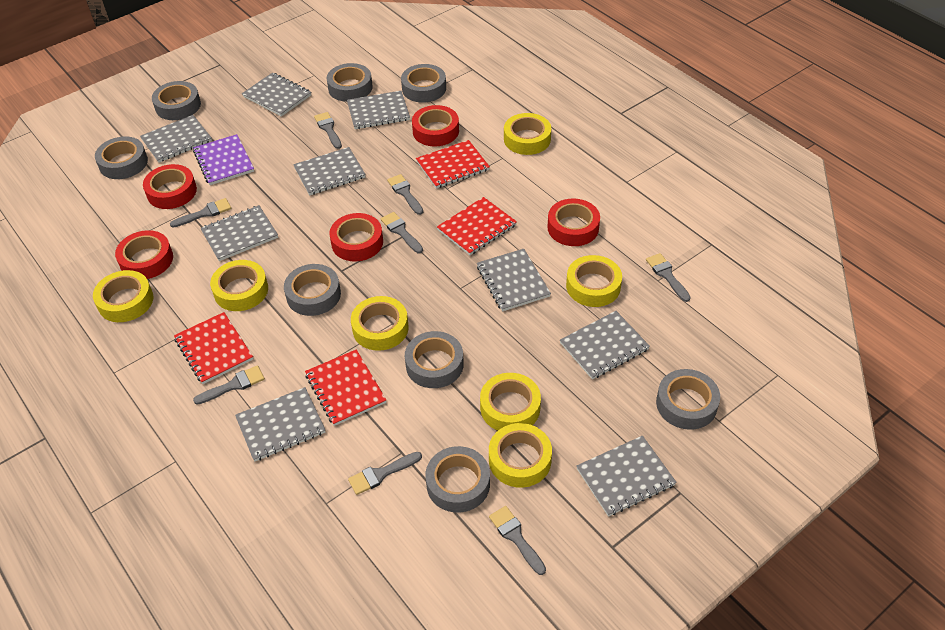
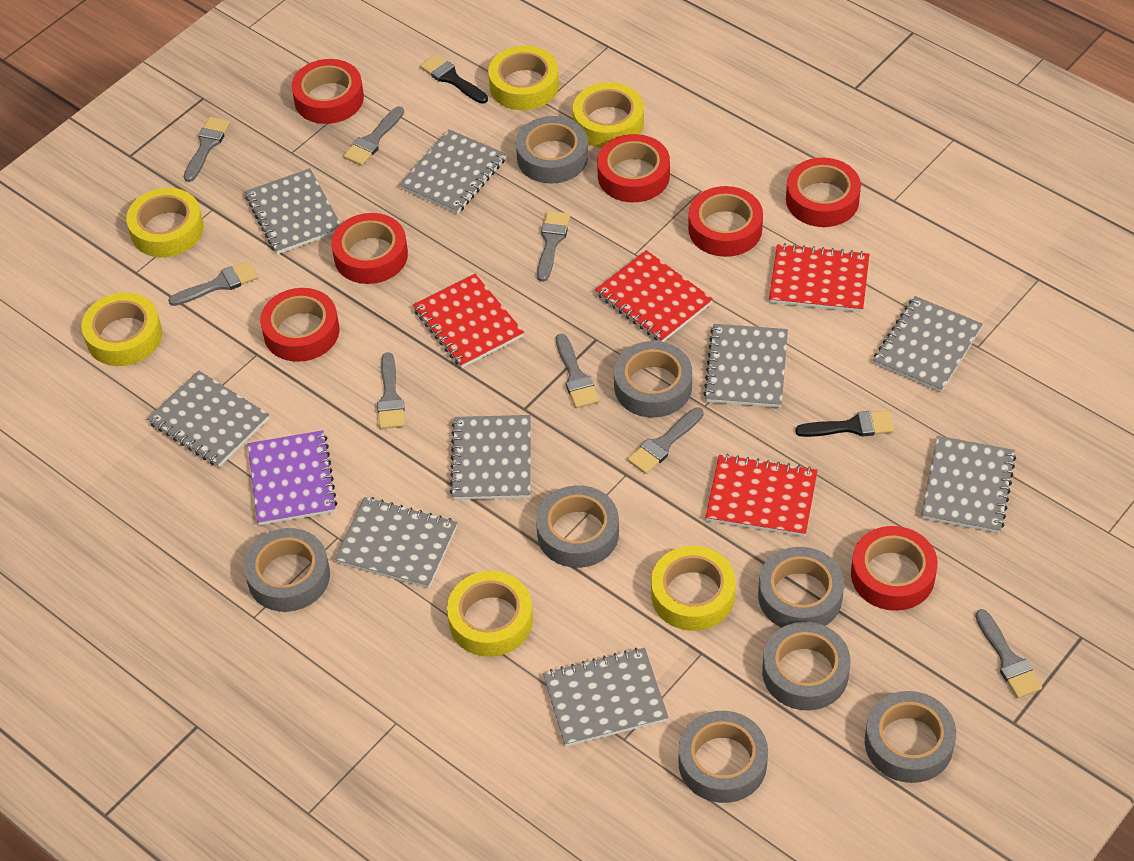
black brush: 0 -> 2
red tape: 5 -> 7
yellow tape: 7 -> 6

